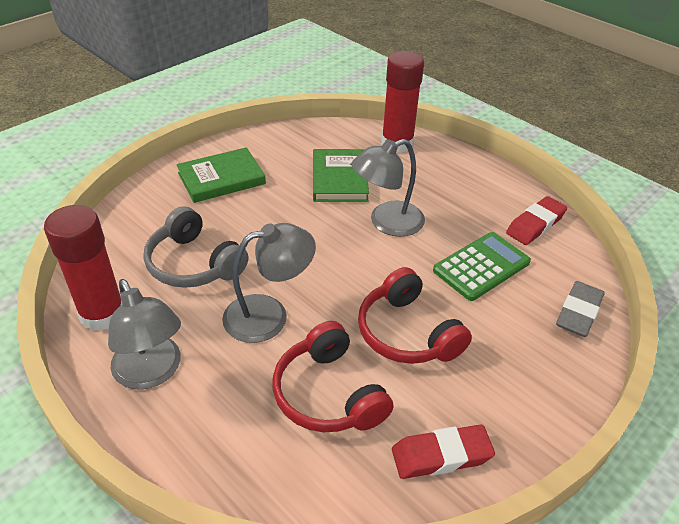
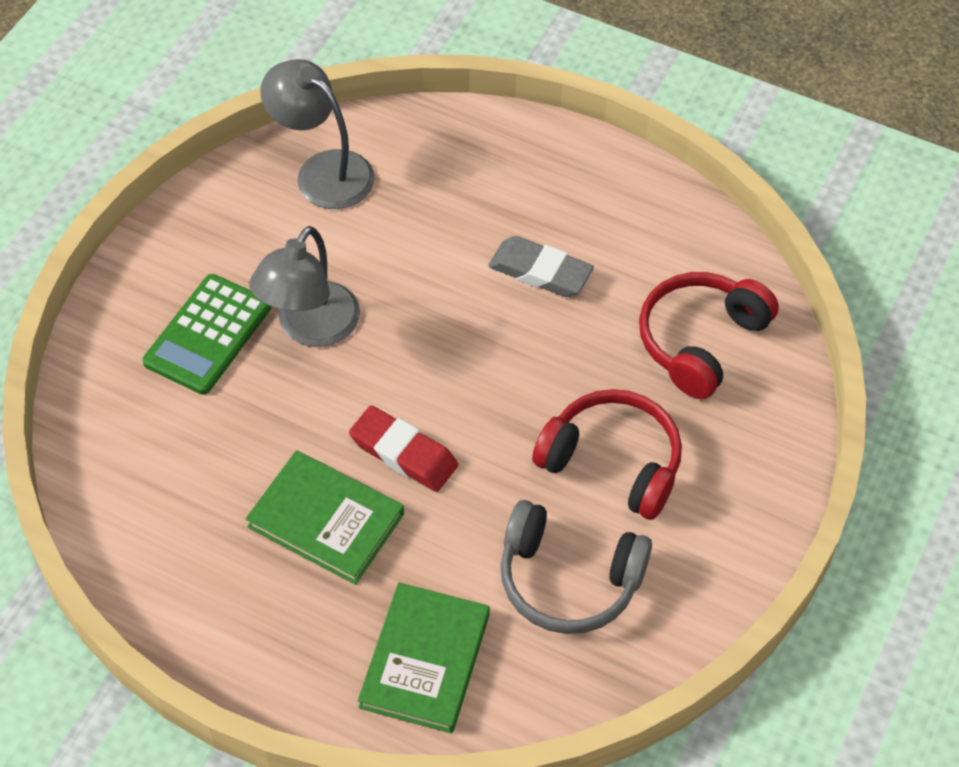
grey lamp: 3 -> 2
red eraser: 2 -> 1
red glue stick: 2 -> 0

